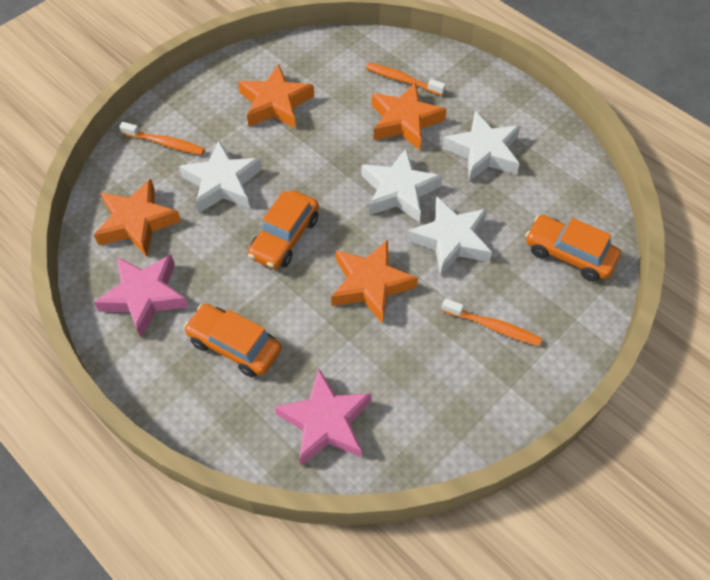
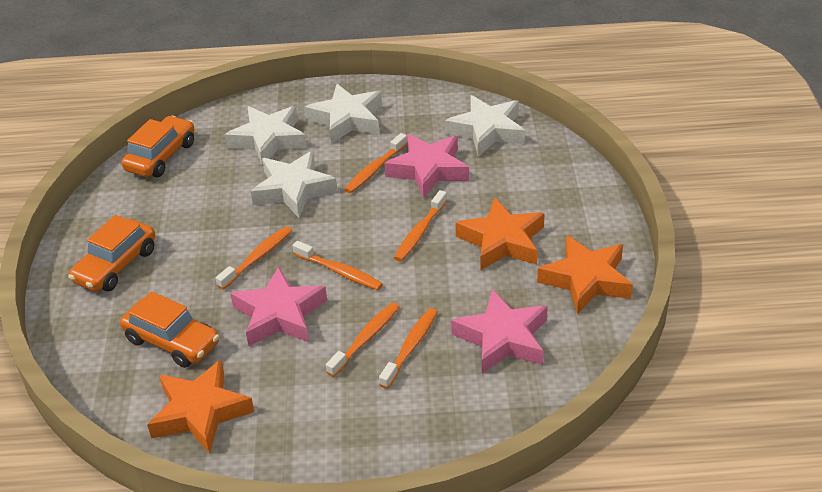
orange star: 4 -> 3
orange toothbrush: 3 -> 6
pink star: 2 -> 3

